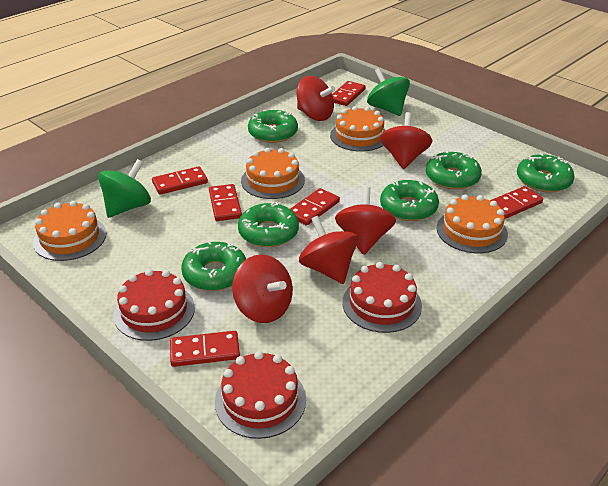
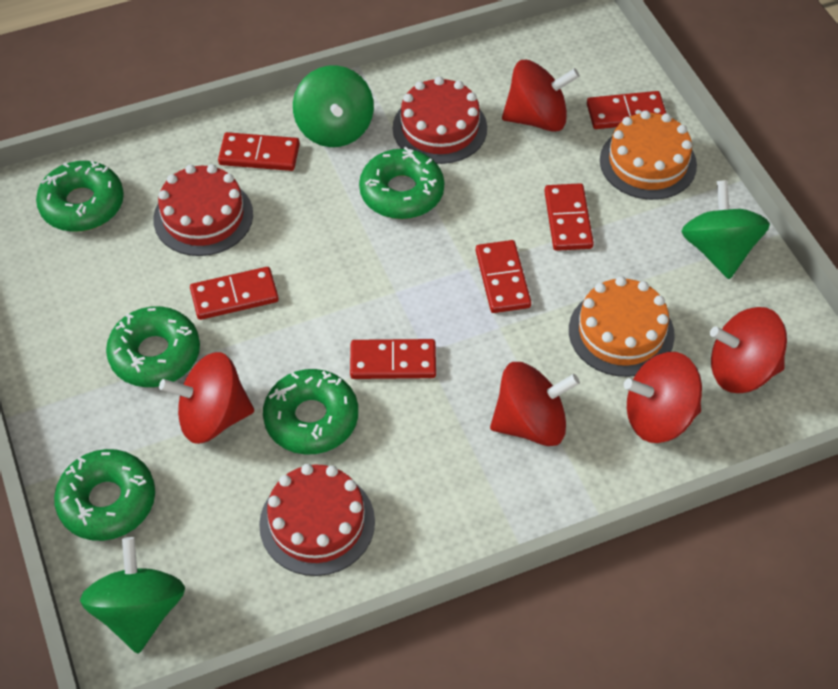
green donut: 6 -> 5
green spinning top: 2 -> 3
orange cake: 4 -> 2

